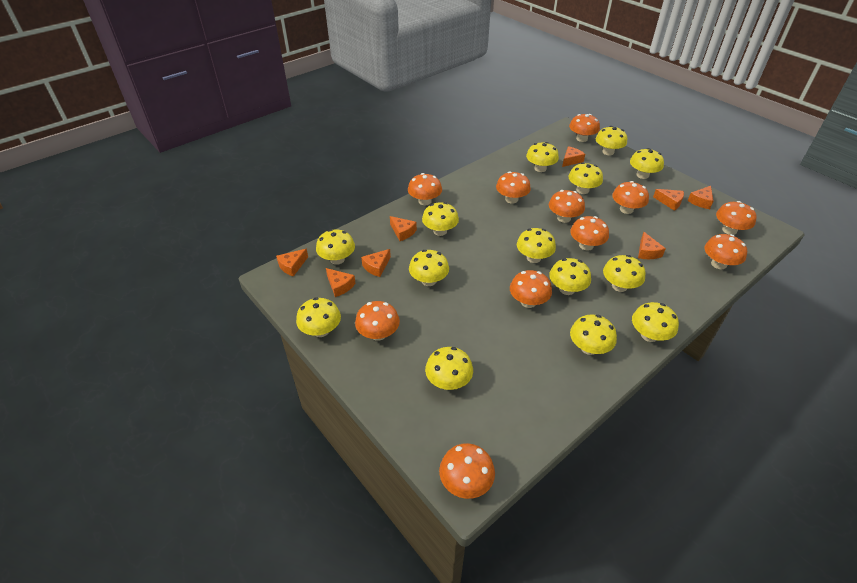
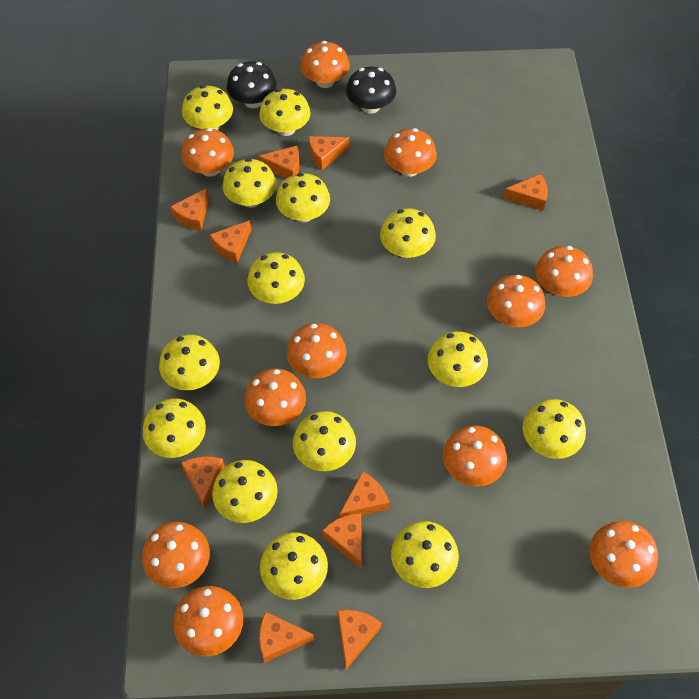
black mushroom: 0 -> 2
orange cheese: 8 -> 10

